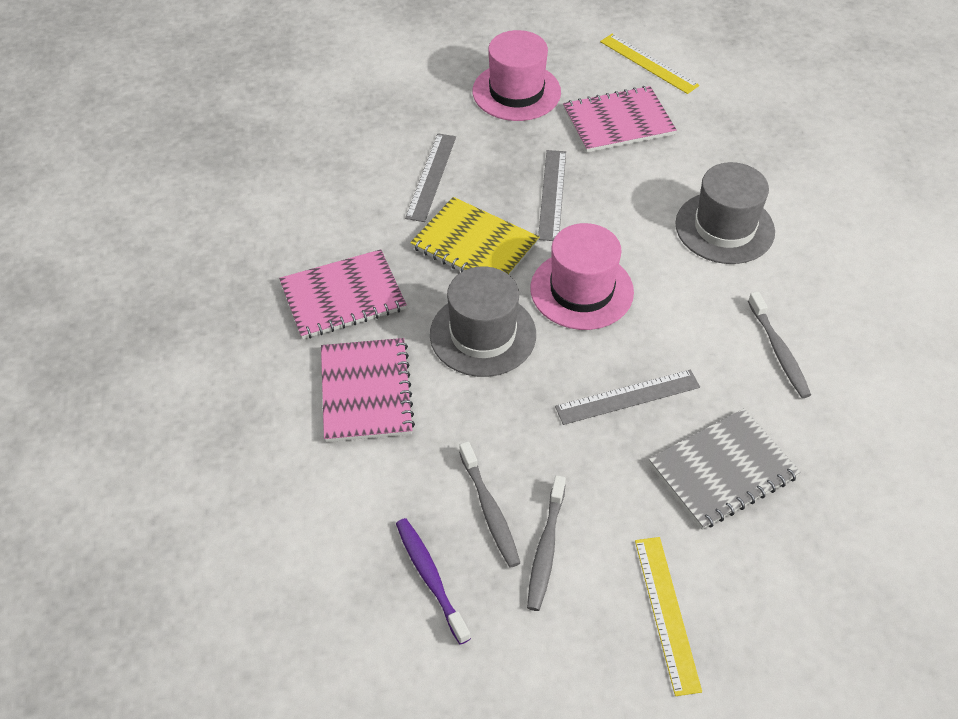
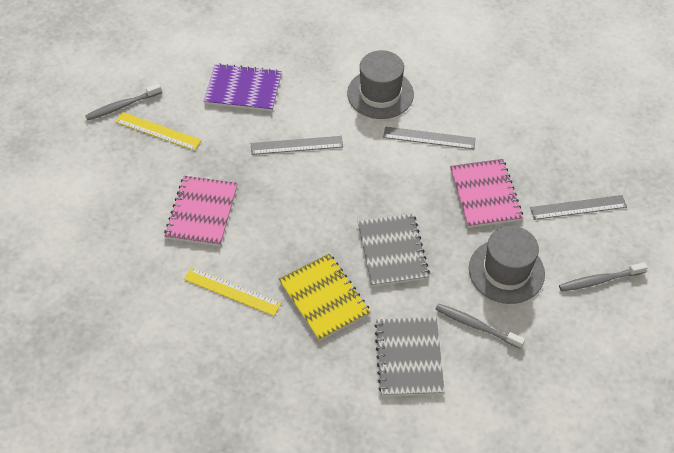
grey notebook: 1 -> 2
pink hat: 2 -> 0
pink notebook: 3 -> 2
purple notebook: 0 -> 1
purple toothbrush: 1 -> 0

